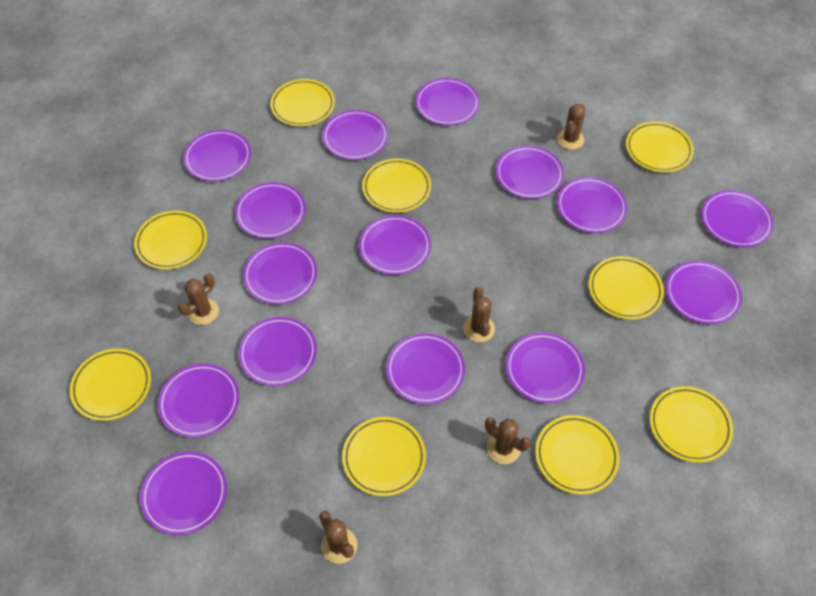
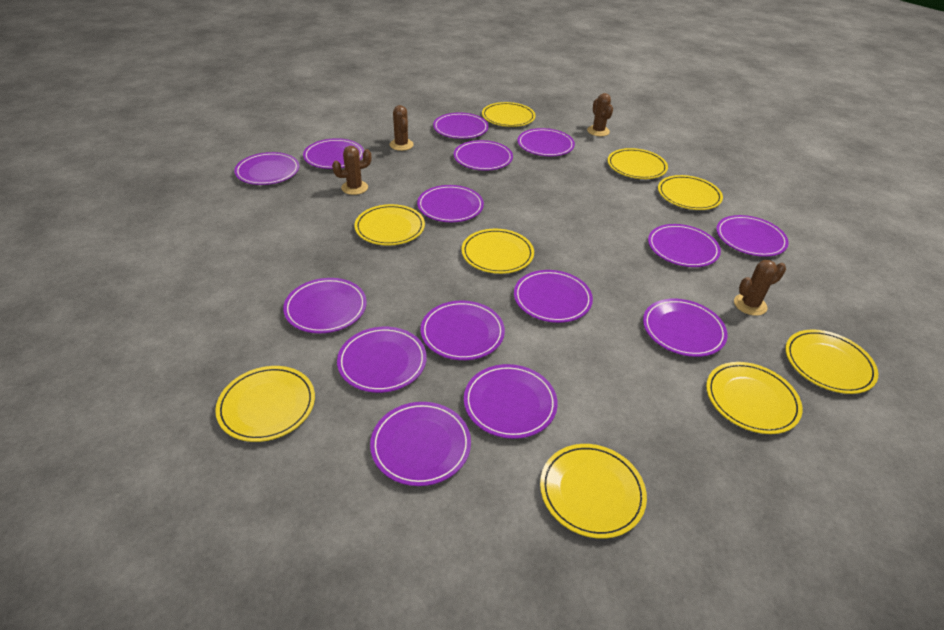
brown cactus: 5 -> 4

